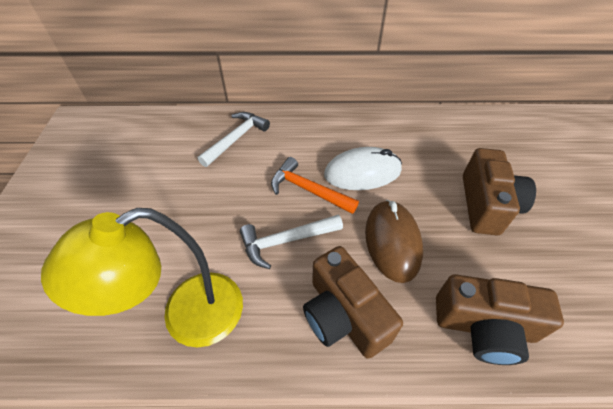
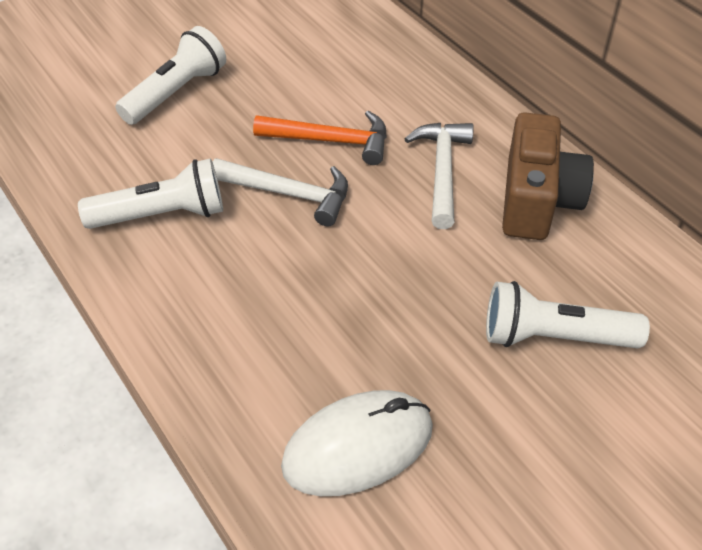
brown camera: 3 -> 1
brown mouse: 1 -> 0
white flashlight: 0 -> 3
yellow lamp: 1 -> 0

